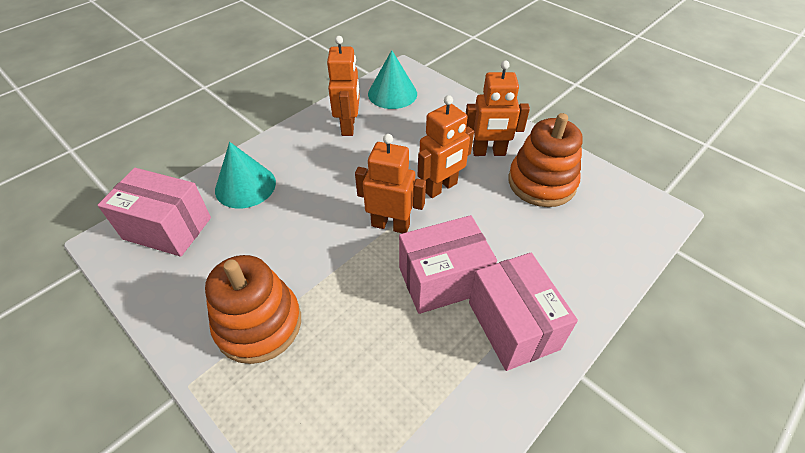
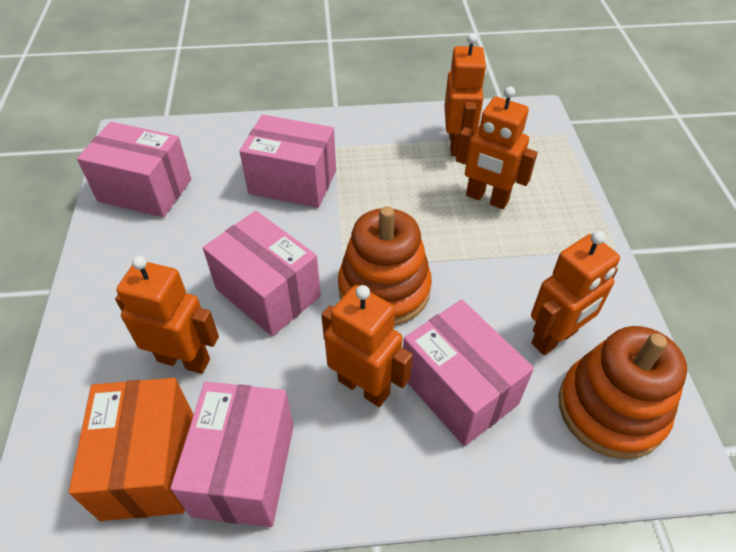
orange box: 0 -> 1
orange robot: 4 -> 5
pink box: 3 -> 5
turquoise cone: 2 -> 0

